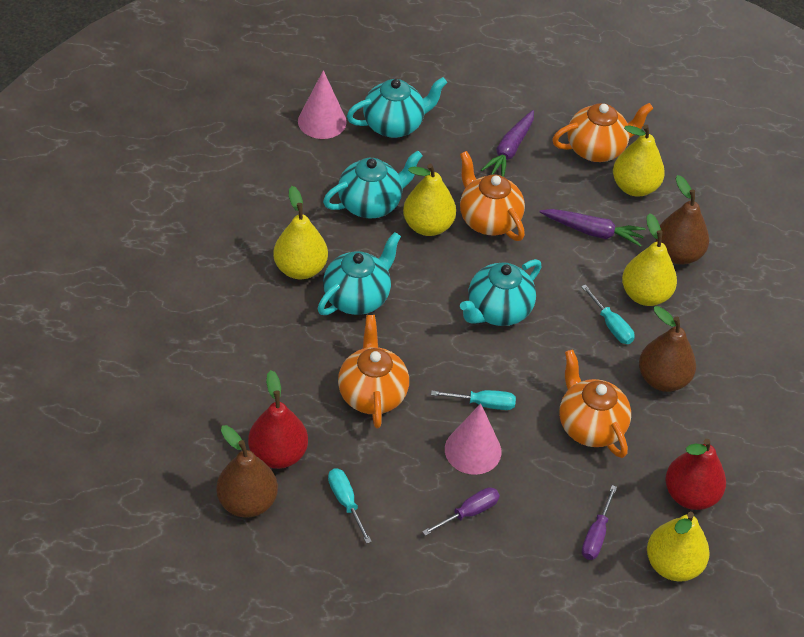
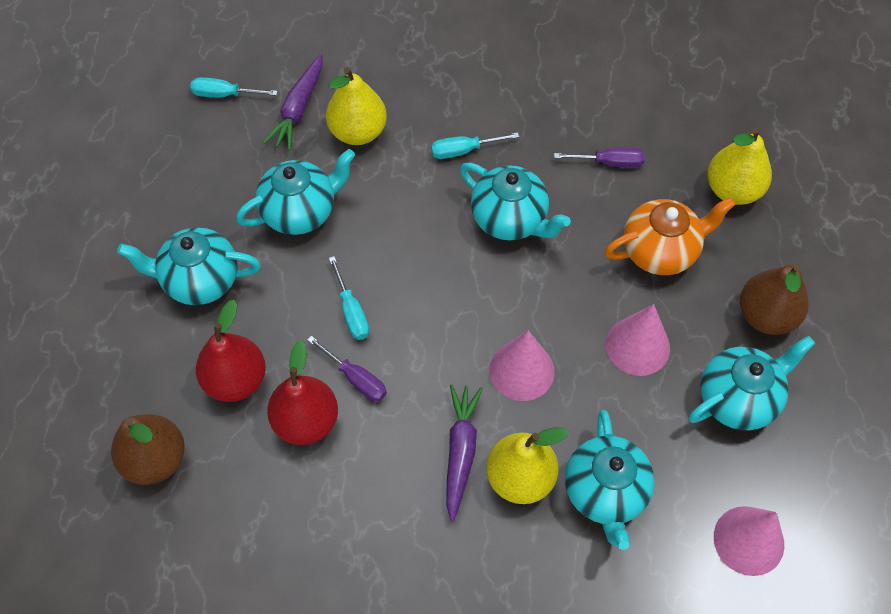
brown pear: 3 -> 2
orange teapot: 4 -> 1
pink cone: 2 -> 3
turquoise teapot: 4 -> 5
yellow pear: 5 -> 3

